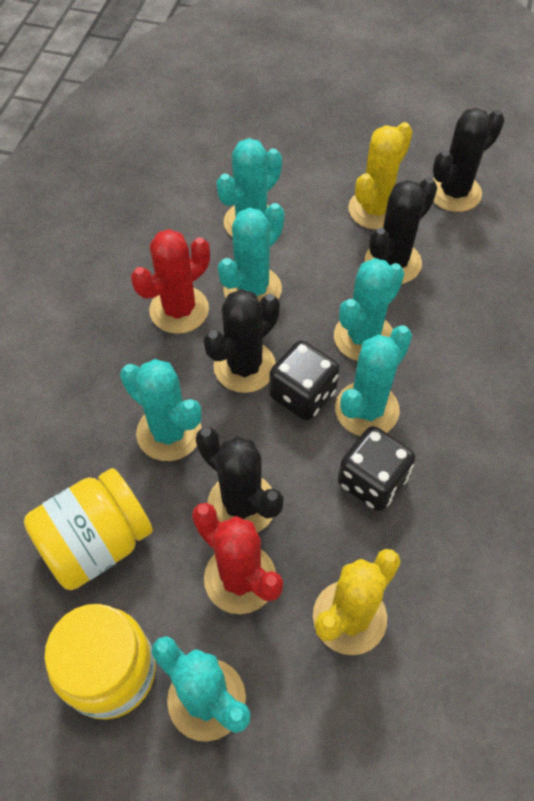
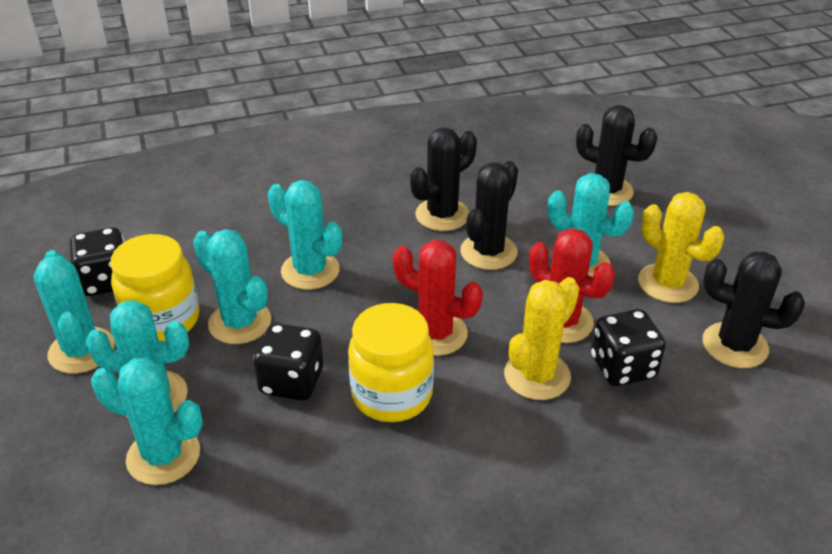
black dice: 2 -> 3

